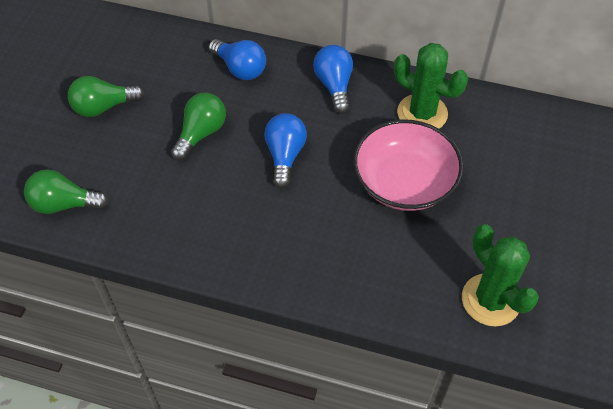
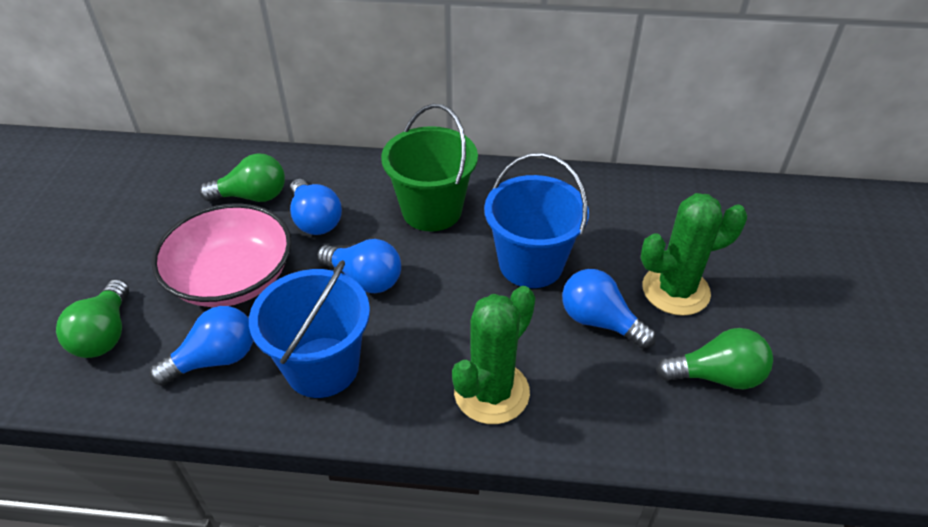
blue bucket: 0 -> 2
blue light bulb: 3 -> 4
green bucket: 0 -> 1

